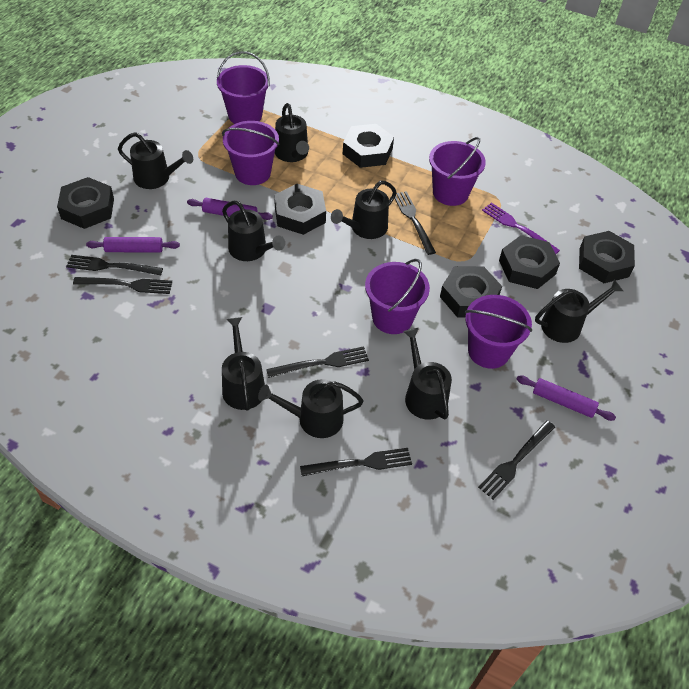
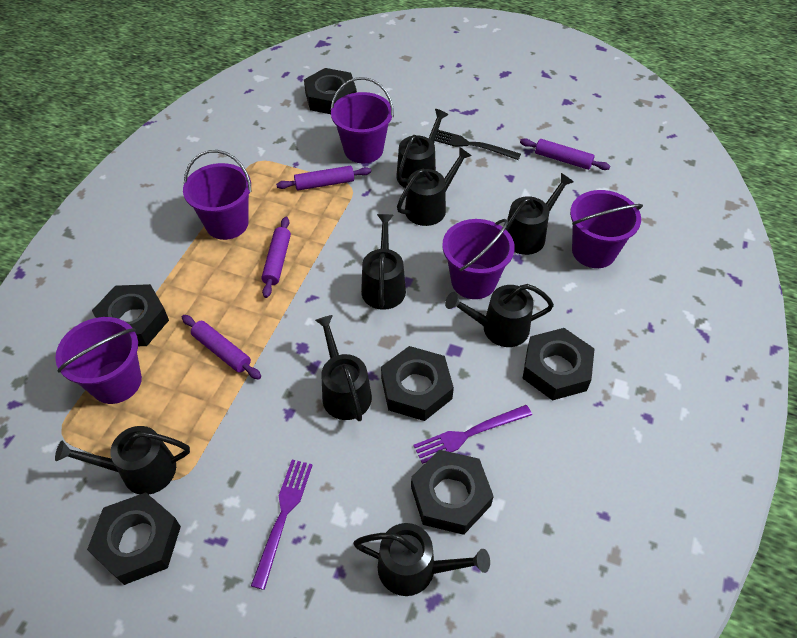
black fork: 6 -> 1
purple fork: 1 -> 2
purple rolling pin: 3 -> 4

